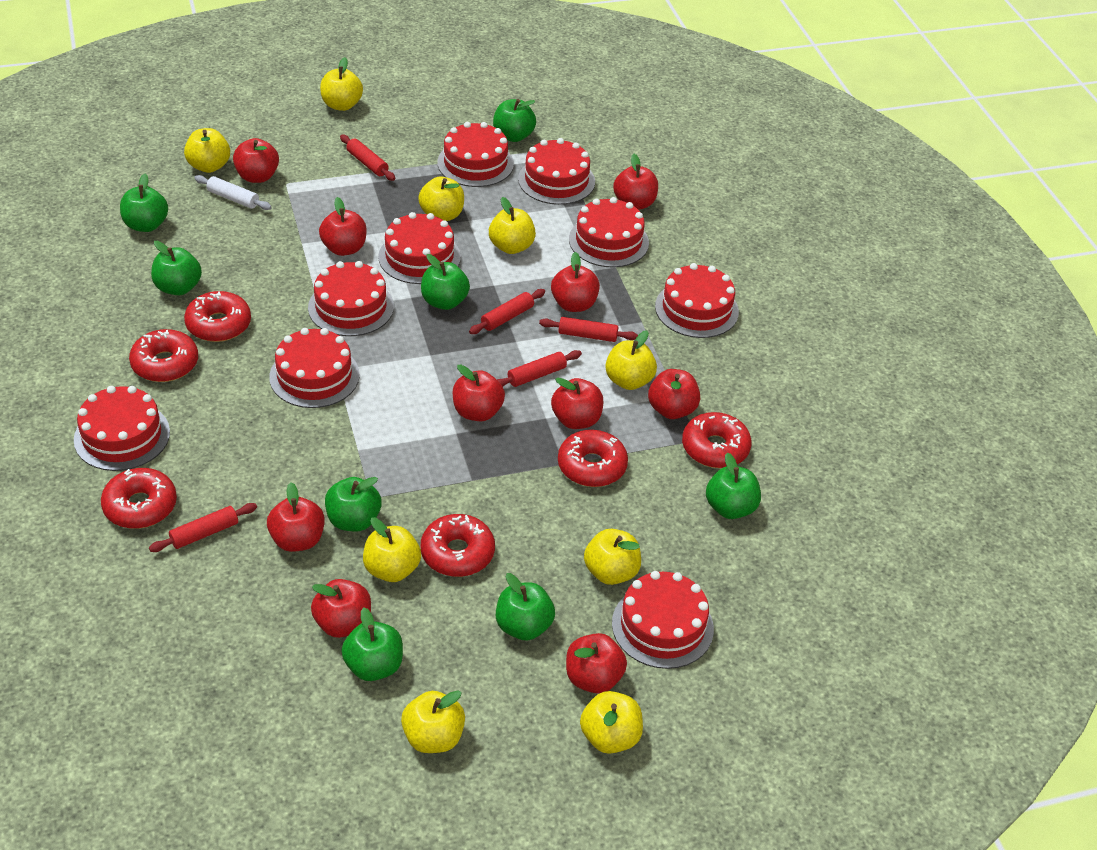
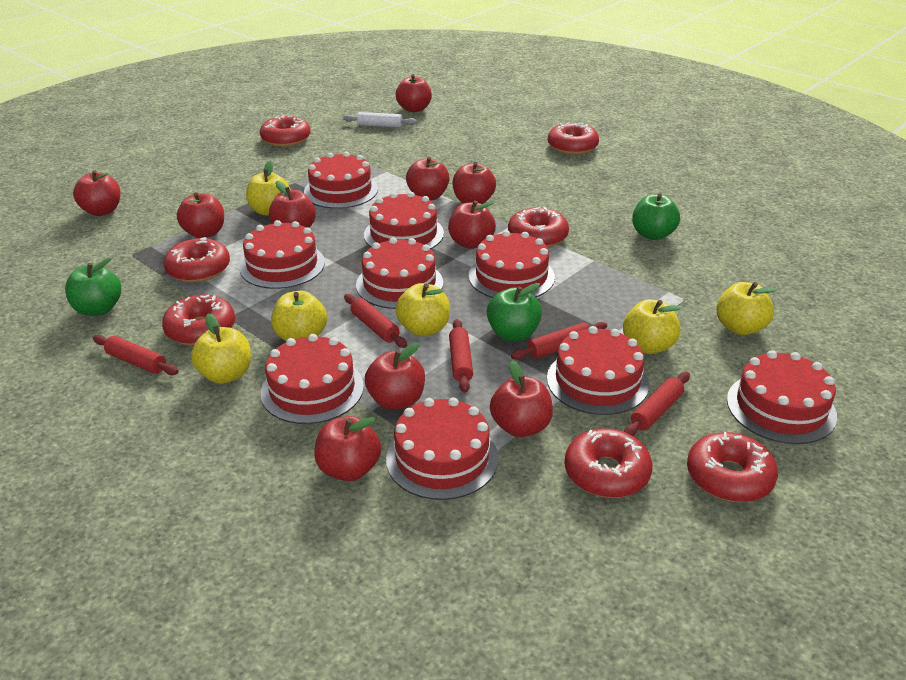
green apple: 8 -> 3
red donut: 6 -> 7
yellow apple: 9 -> 6

